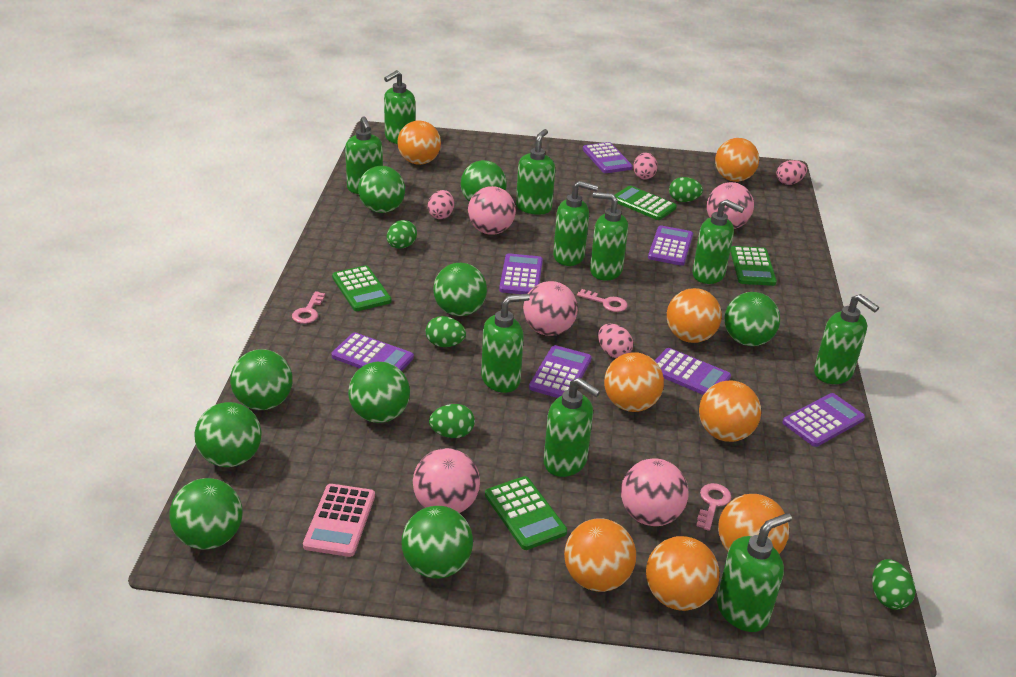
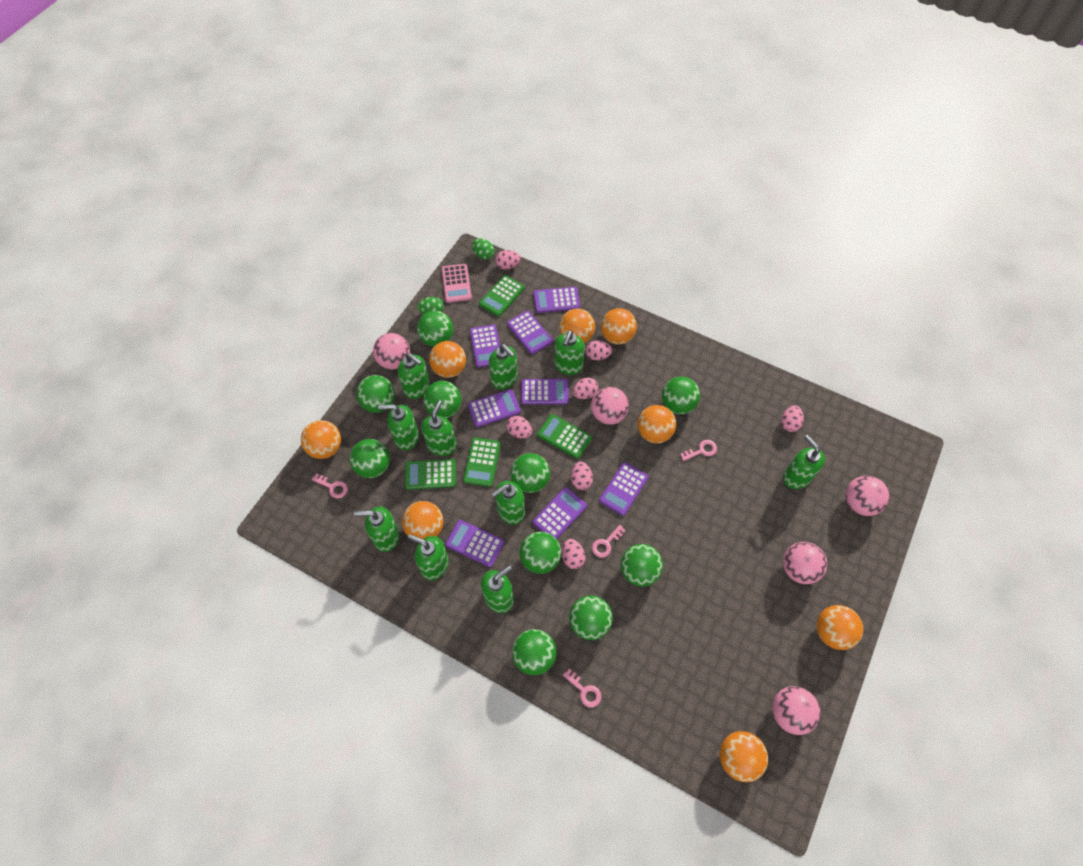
green ball: 9 -> 10
green egg: 5 -> 2
pink egg: 4 -> 7
pink key: 3 -> 4
purple calculator: 7 -> 8

